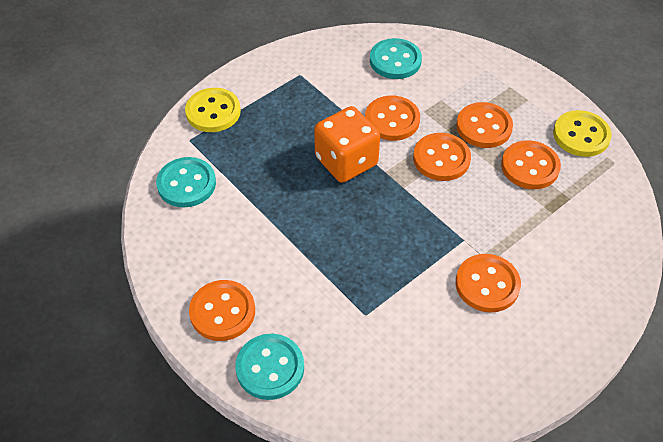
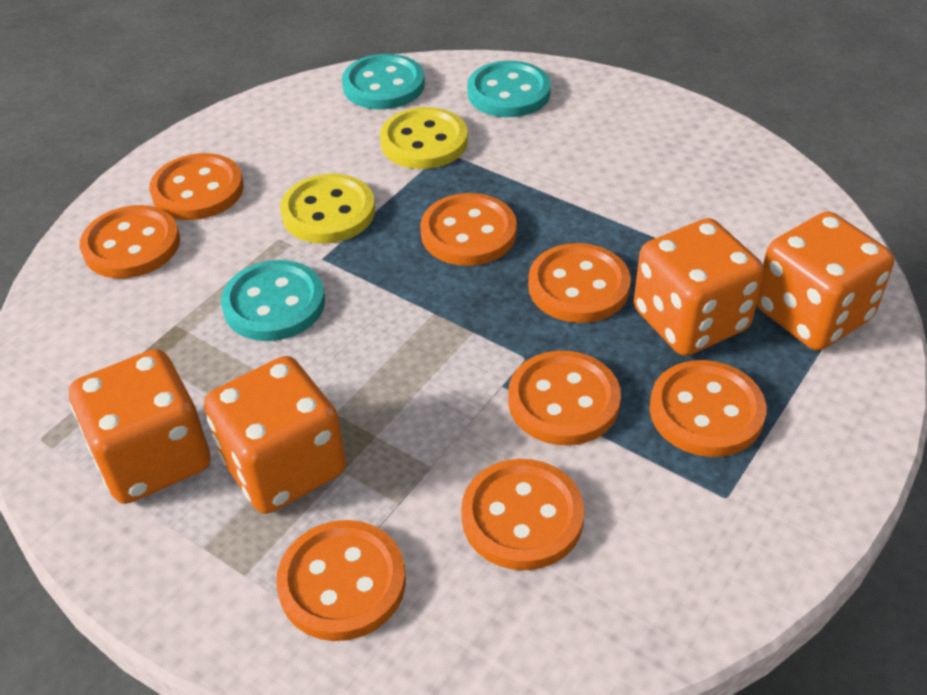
orange button: 6 -> 8
orange dice: 1 -> 4

